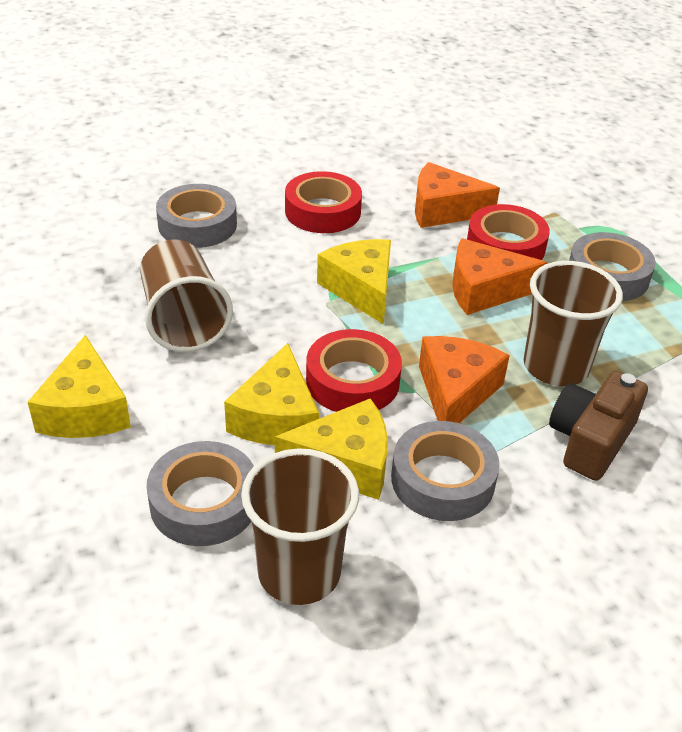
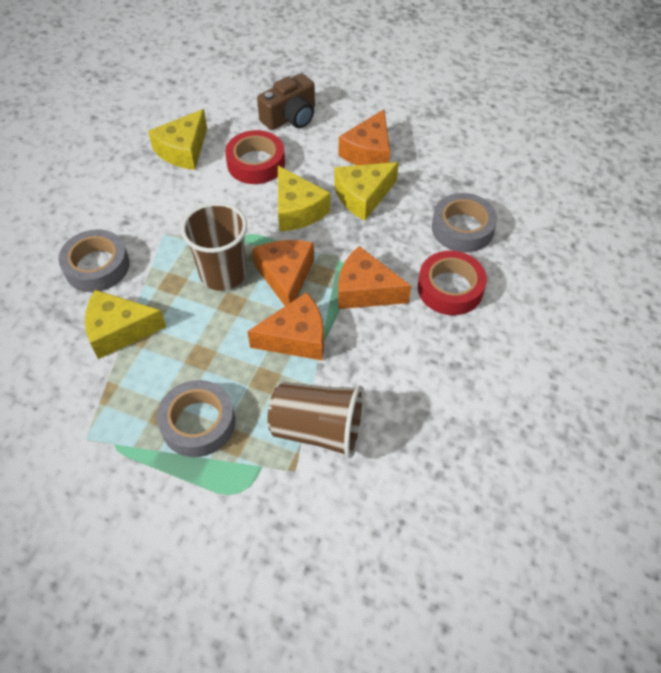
brown cup: 3 -> 2
grey tape: 4 -> 3
orange cheese: 3 -> 4
red tape: 3 -> 2

